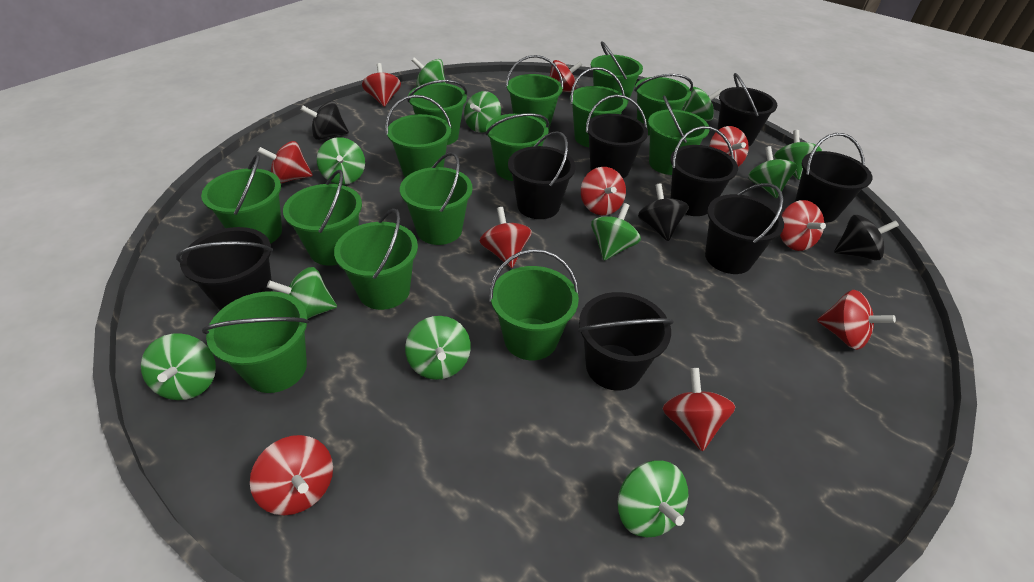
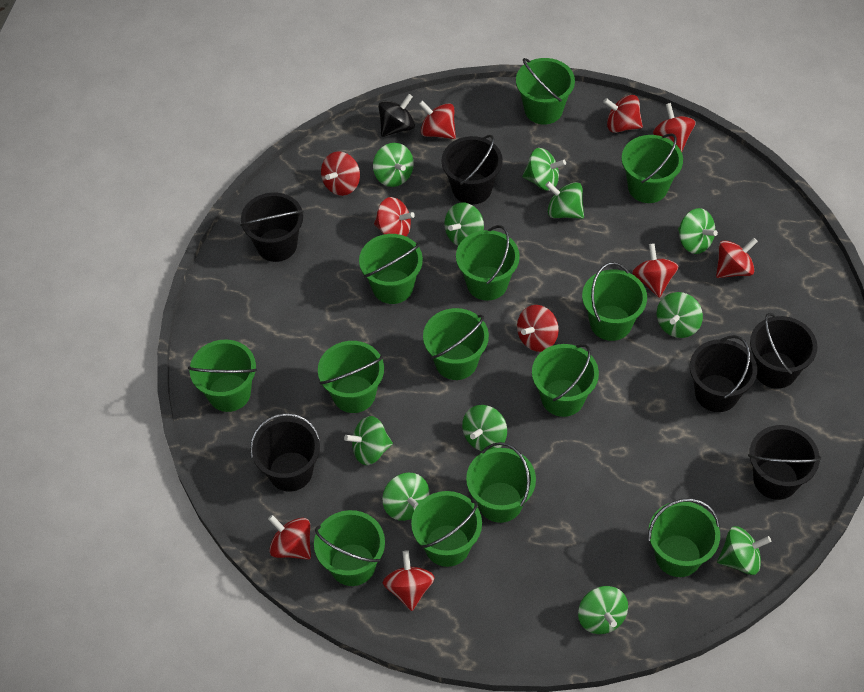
black bucket: 8 -> 6
black spinning top: 3 -> 1
green bucket: 14 -> 13

